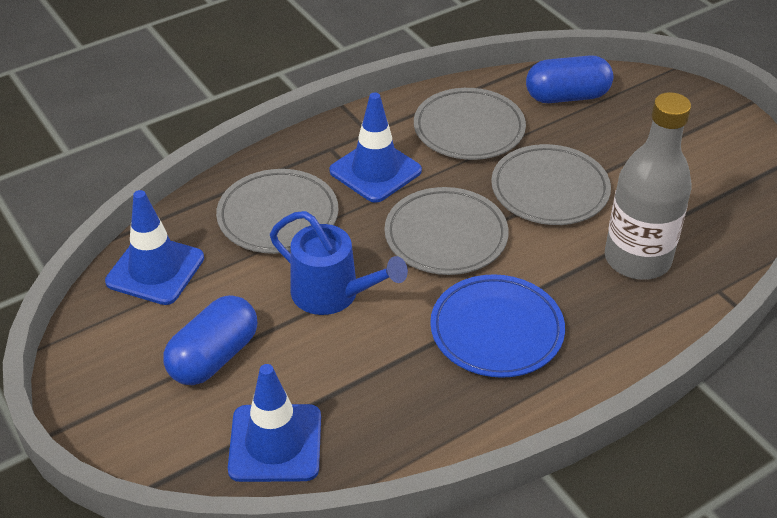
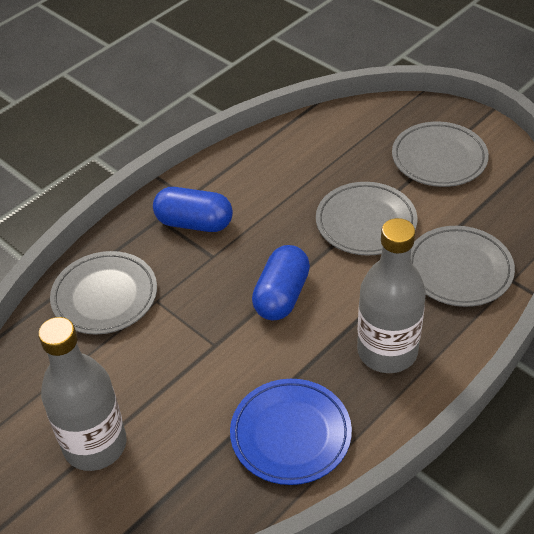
blue traffic cone: 3 -> 0
blue watering can: 1 -> 0
grey bottle: 1 -> 2

